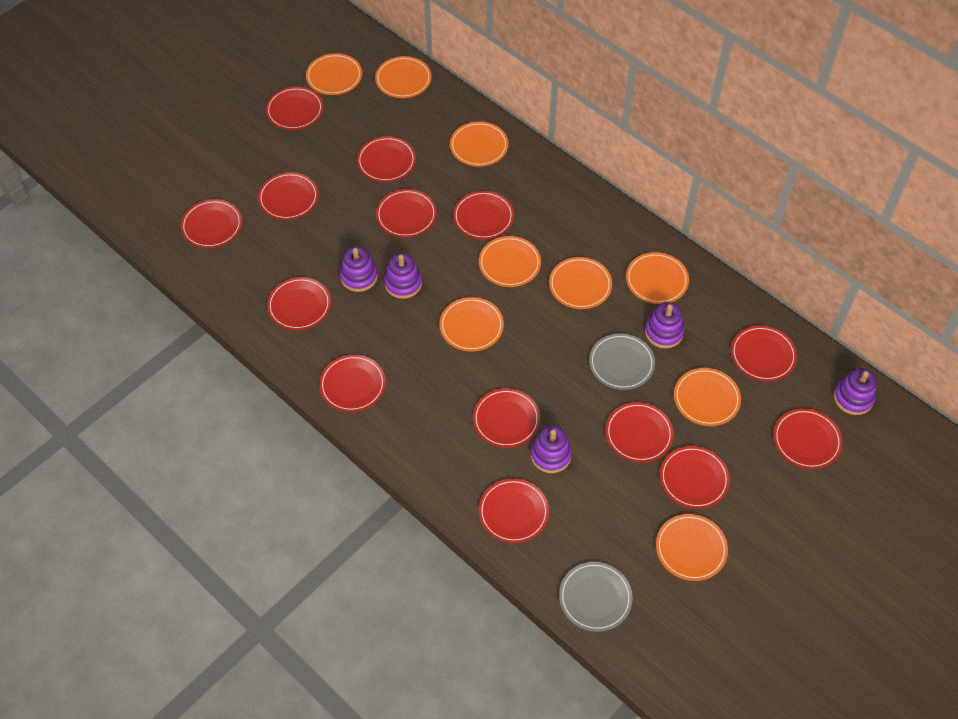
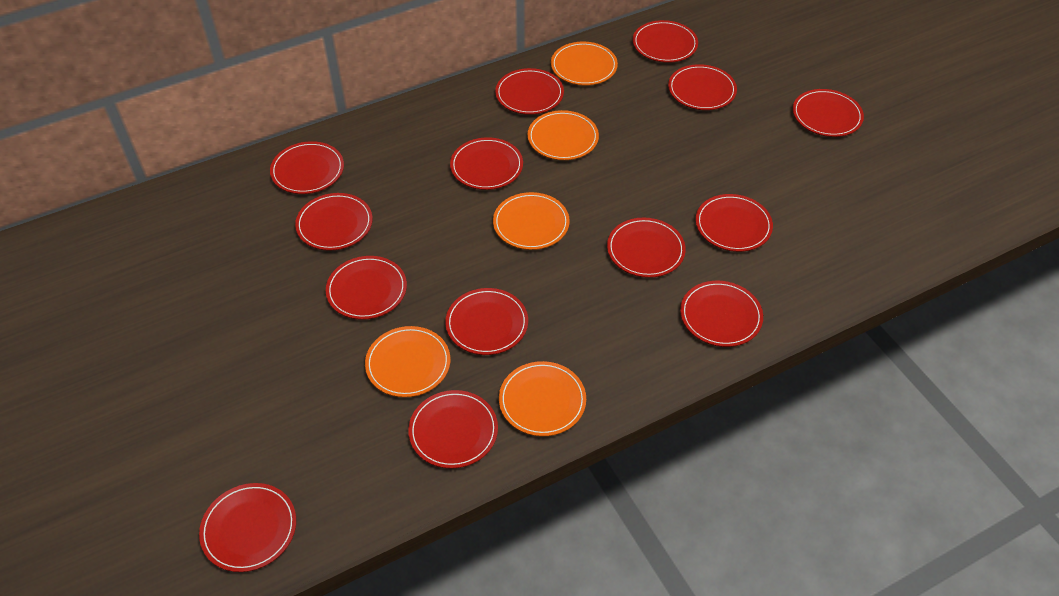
grey plate: 2 -> 0
orange plate: 9 -> 5
purple stacking toy: 5 -> 0

